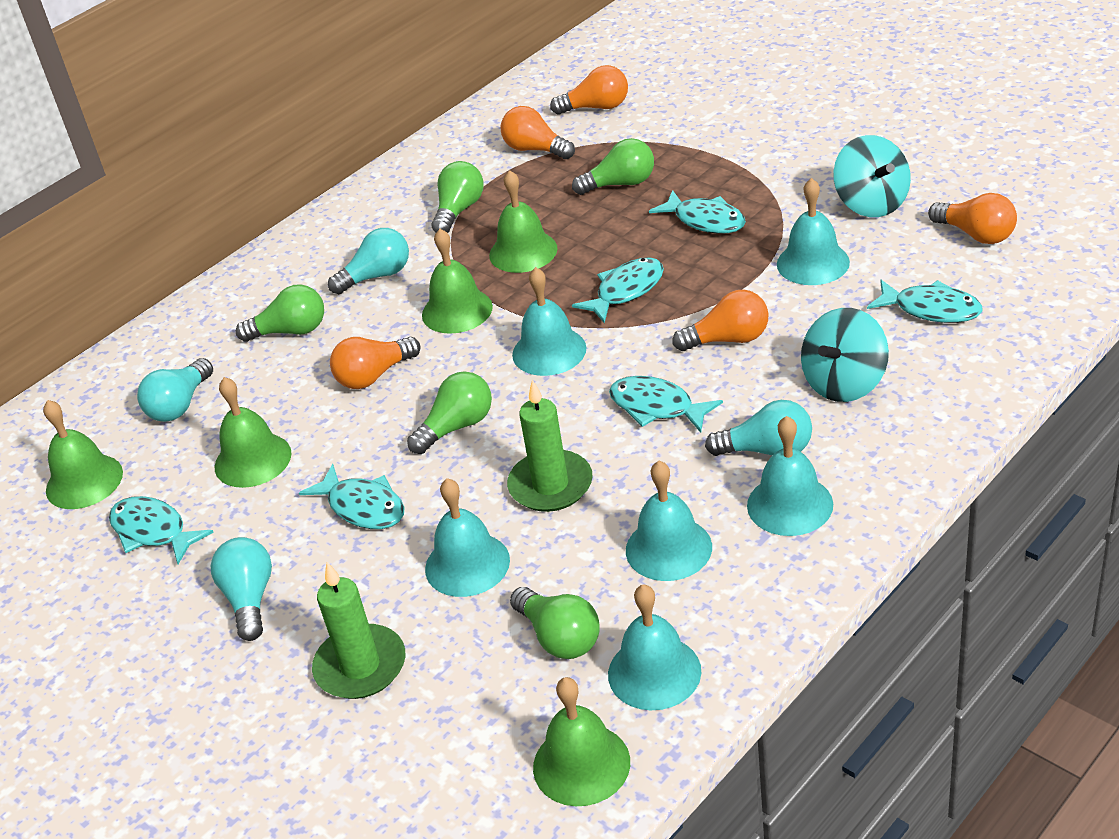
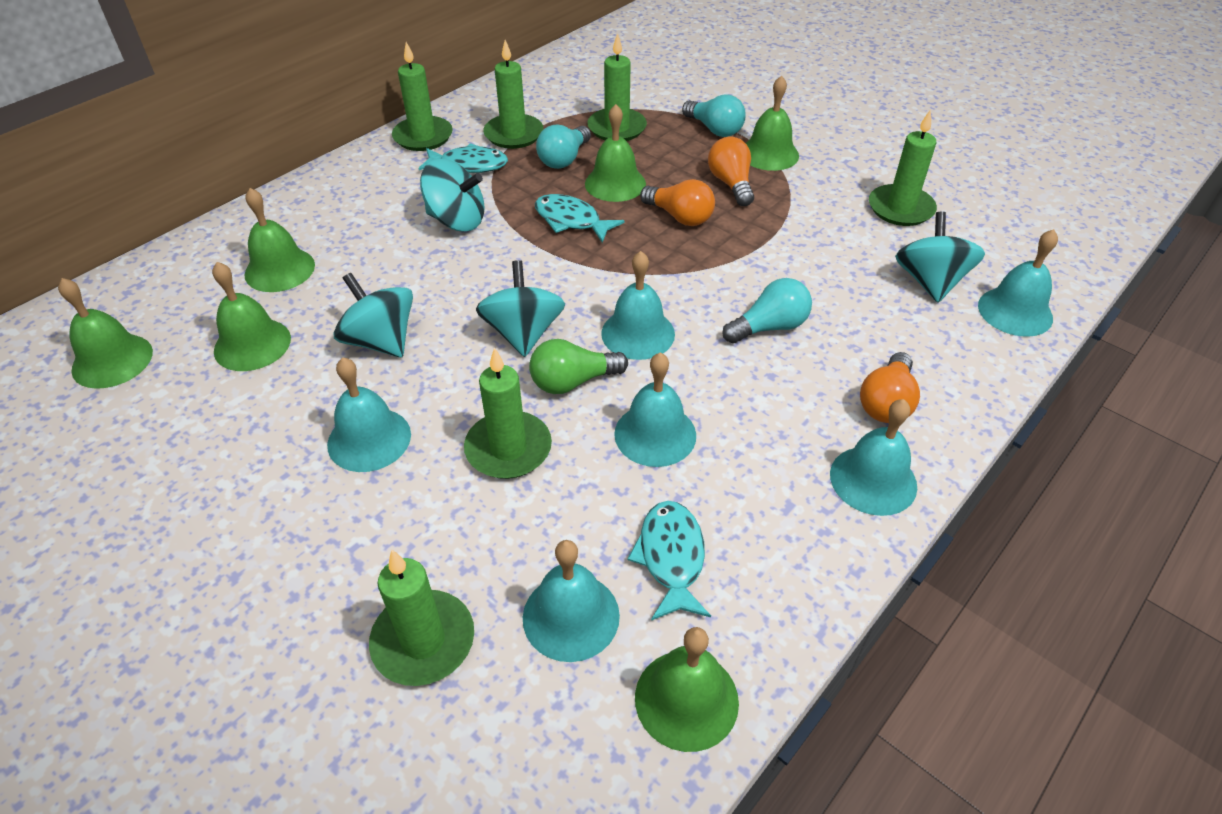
green bell: 5 -> 6
green candle: 2 -> 6
green light bulb: 5 -> 1
orange light bulb: 5 -> 3
turquoise fish: 6 -> 3
turquoise light bulb: 4 -> 3
turquoise spinning top: 2 -> 4

